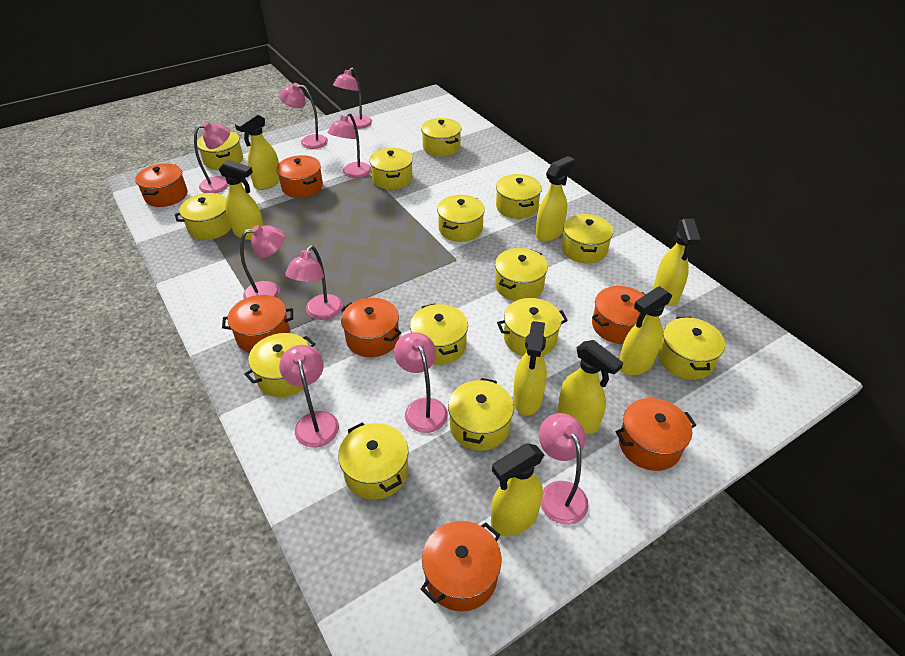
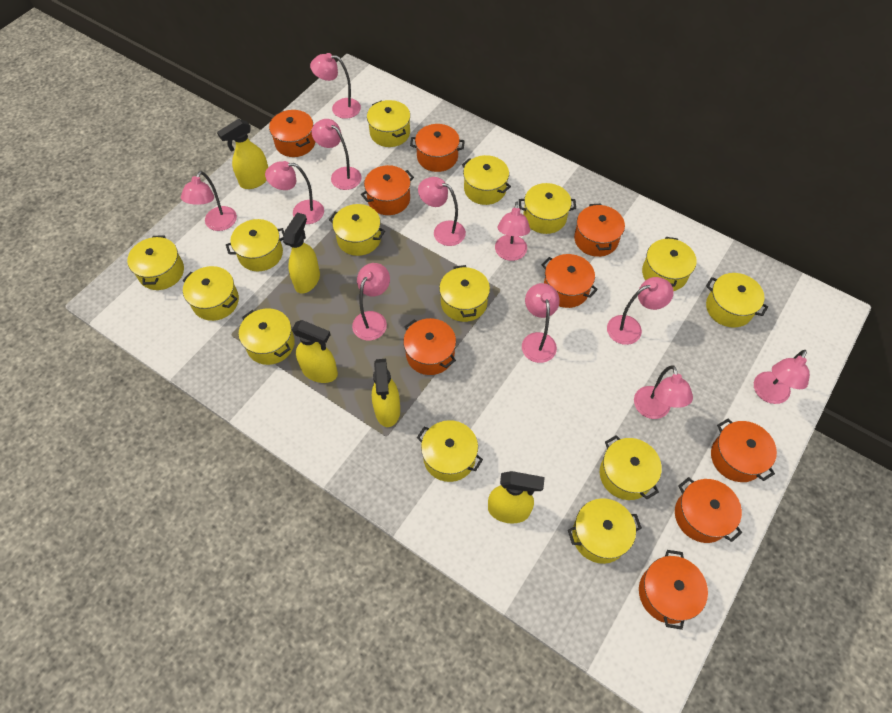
orange pot: 7 -> 9
pink lamp: 9 -> 11
yellow spray bottle: 8 -> 5

